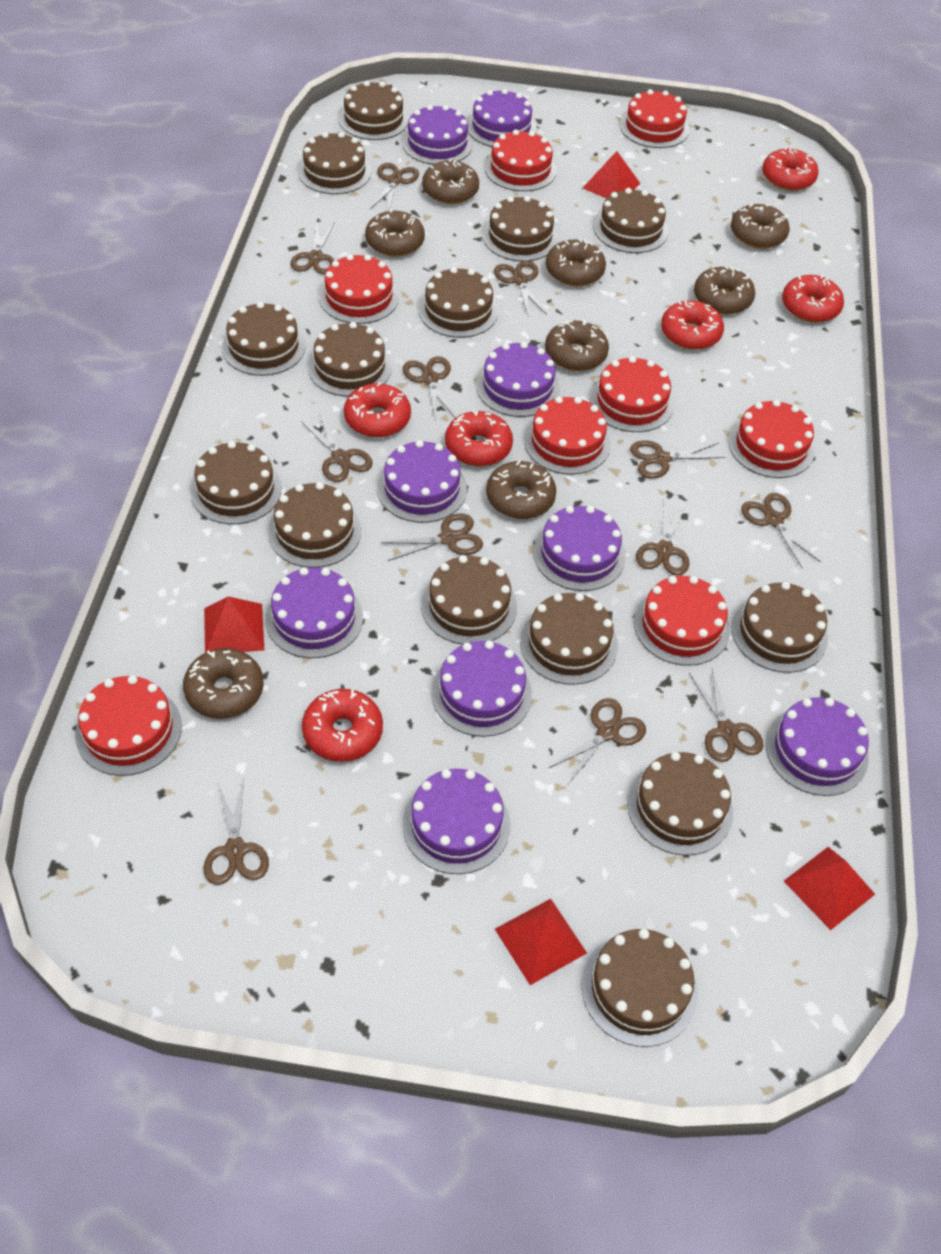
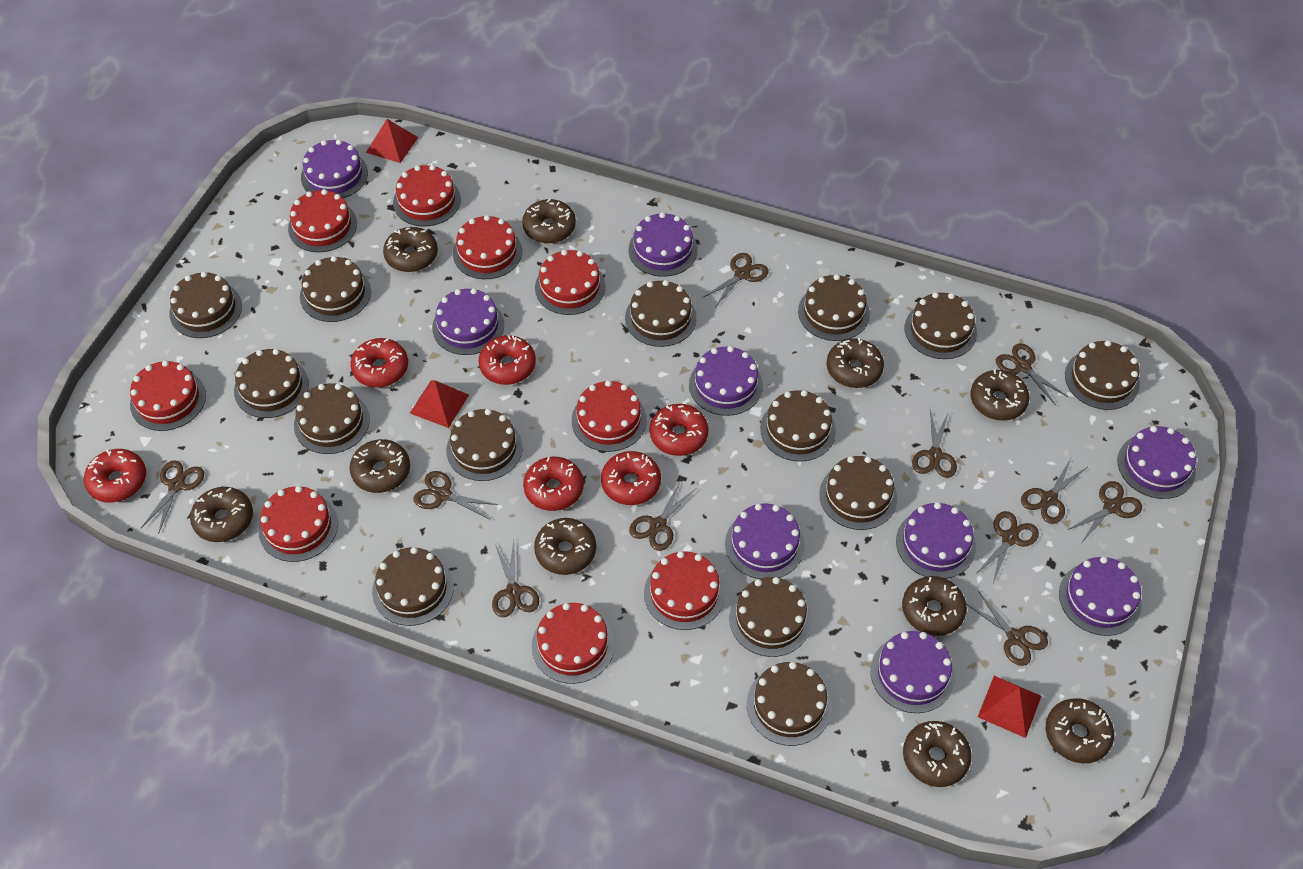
brown donut: 8 -> 10
brown scissors: 12 -> 11
red cake: 8 -> 9
red pyramid: 4 -> 3

